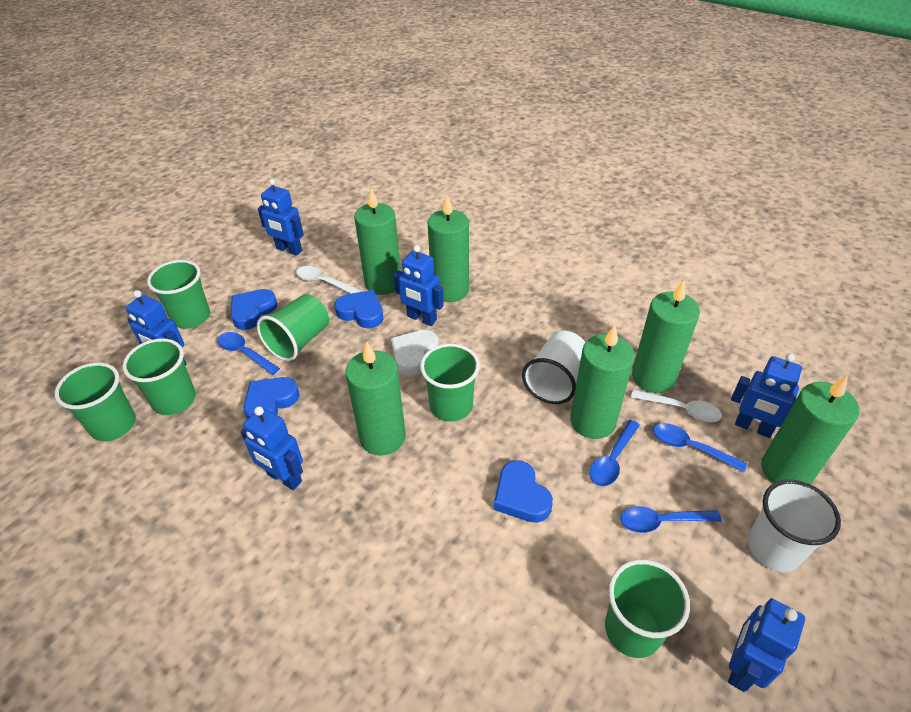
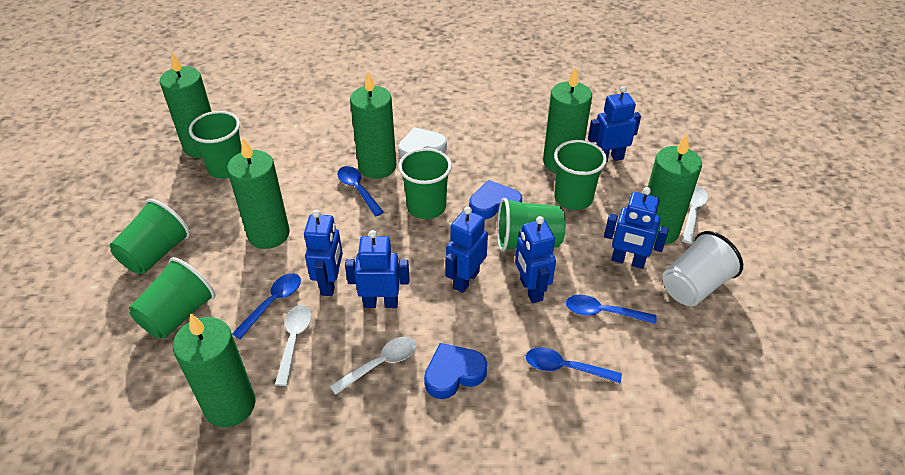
blue heart: 4 -> 2
white cup: 2 -> 1
white spoon: 2 -> 3

